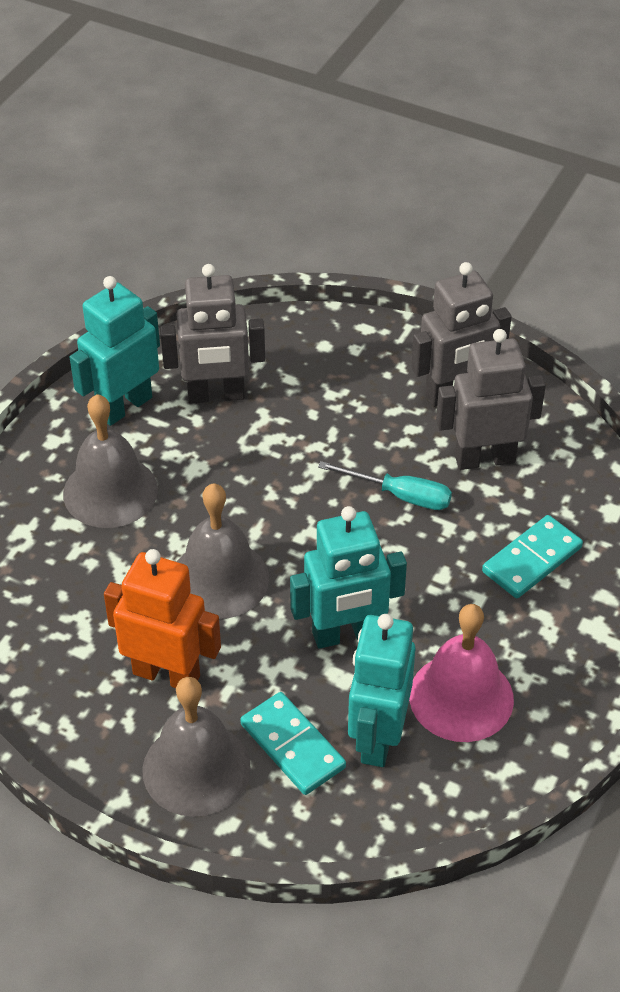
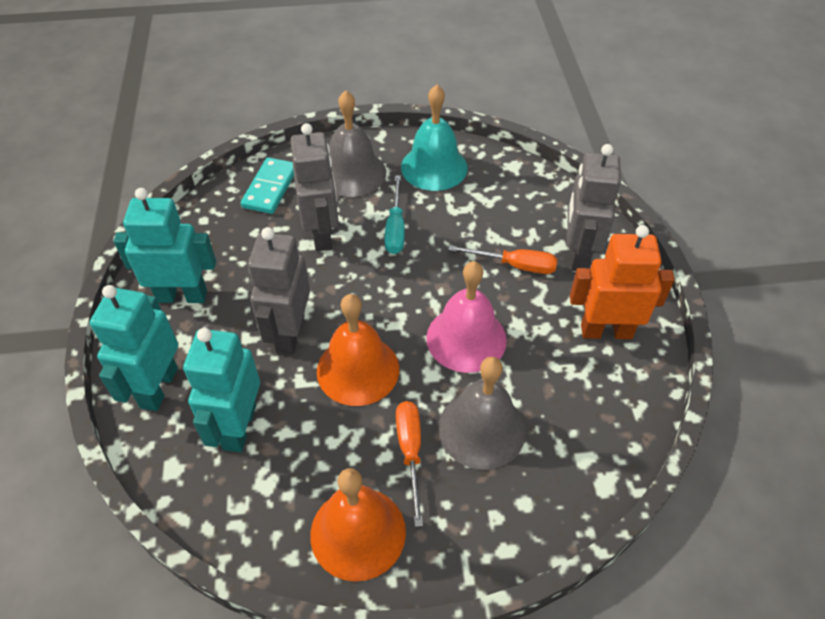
grey bell: 3 -> 2
orange bell: 0 -> 2
orange screwdriver: 0 -> 2
turquoise bell: 0 -> 1
turquoise domino: 2 -> 1

